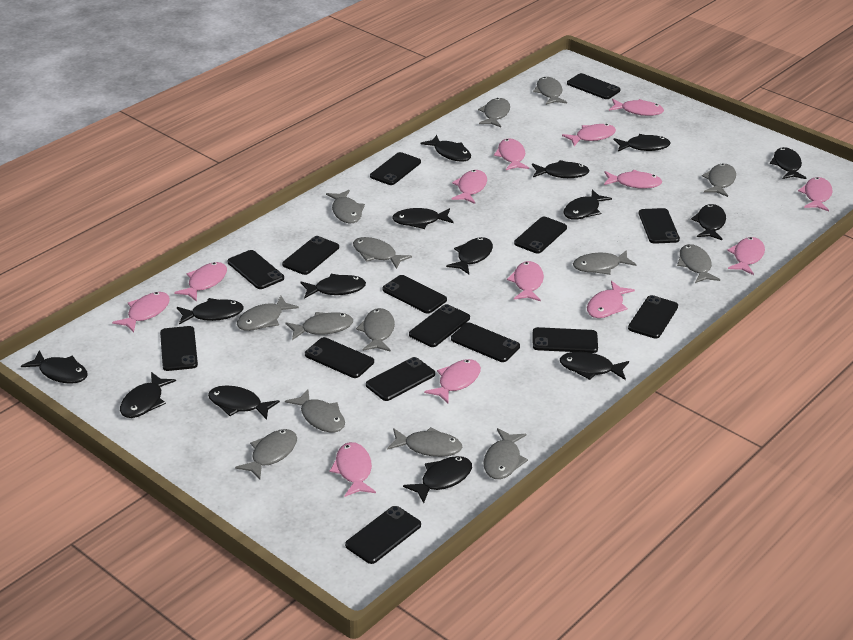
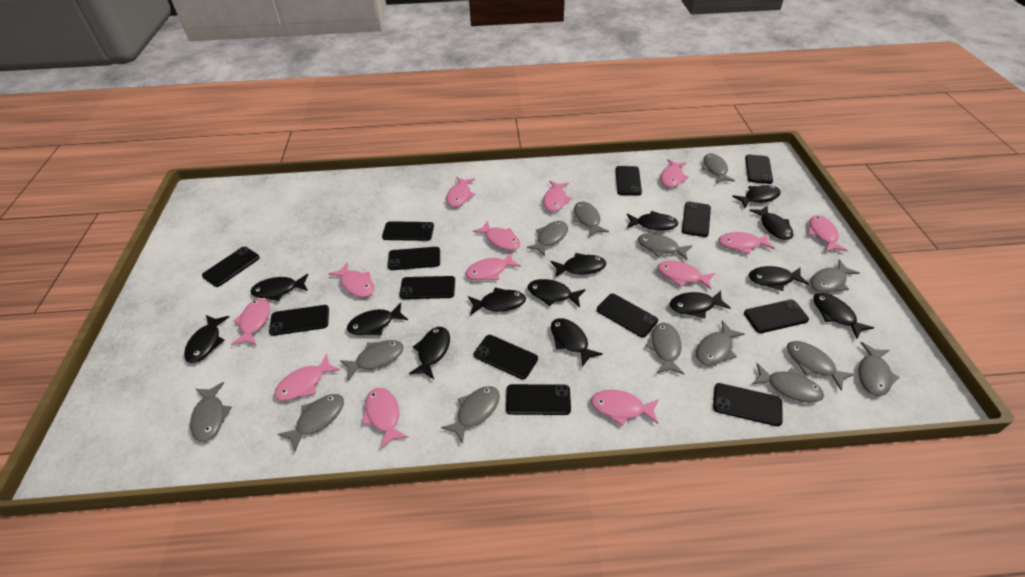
black fish: 15 -> 14
black phone: 15 -> 13

